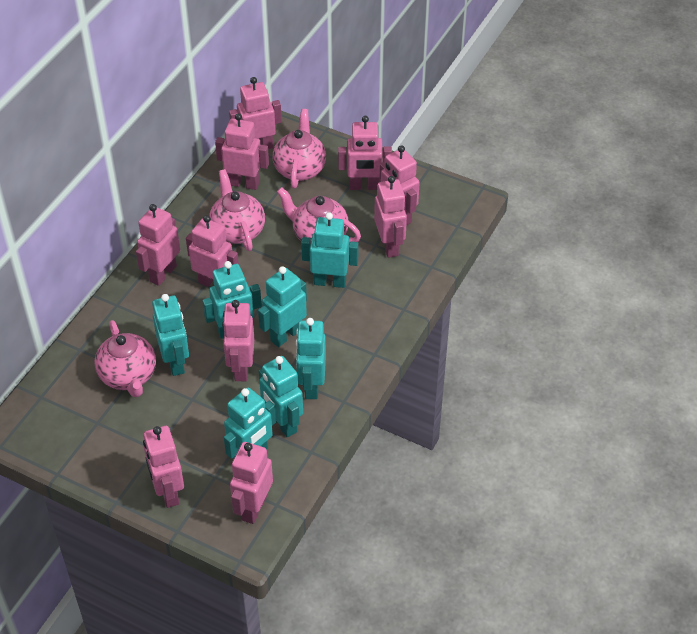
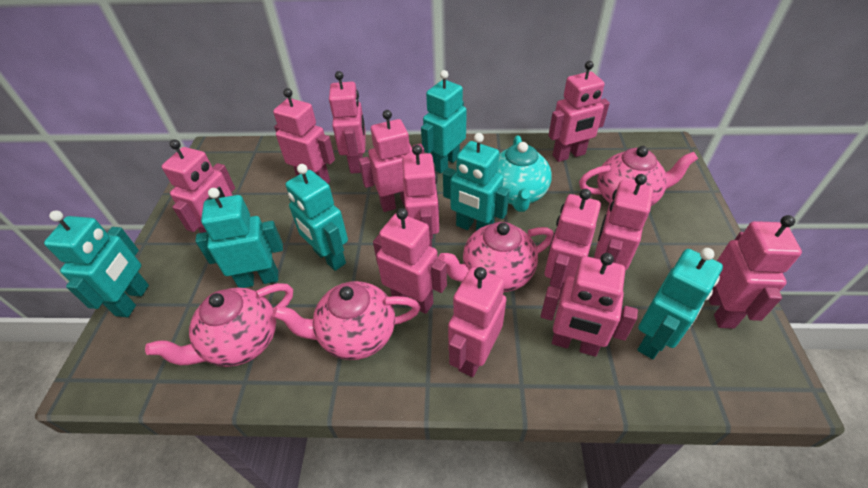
pink robot: 10 -> 12
turquoise robot: 7 -> 6
turquoise teapot: 0 -> 1

